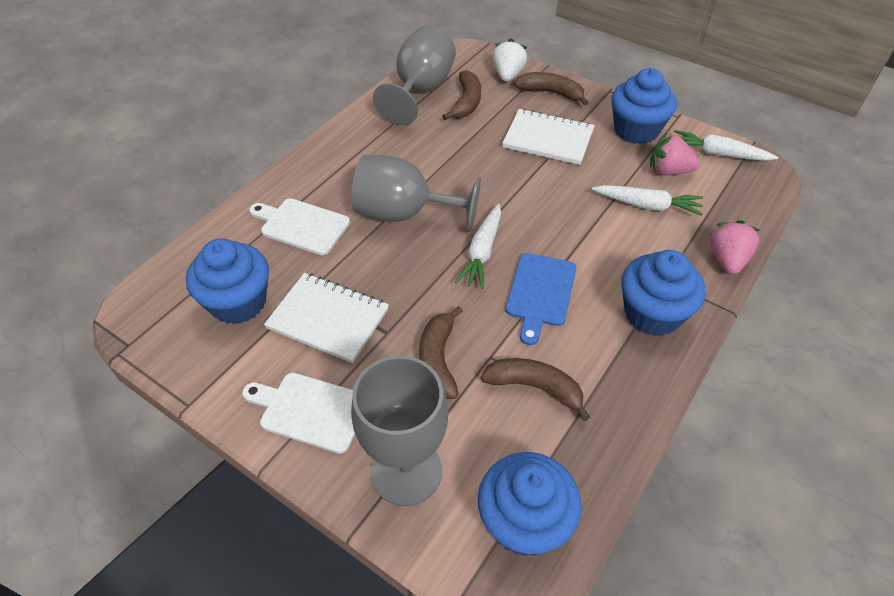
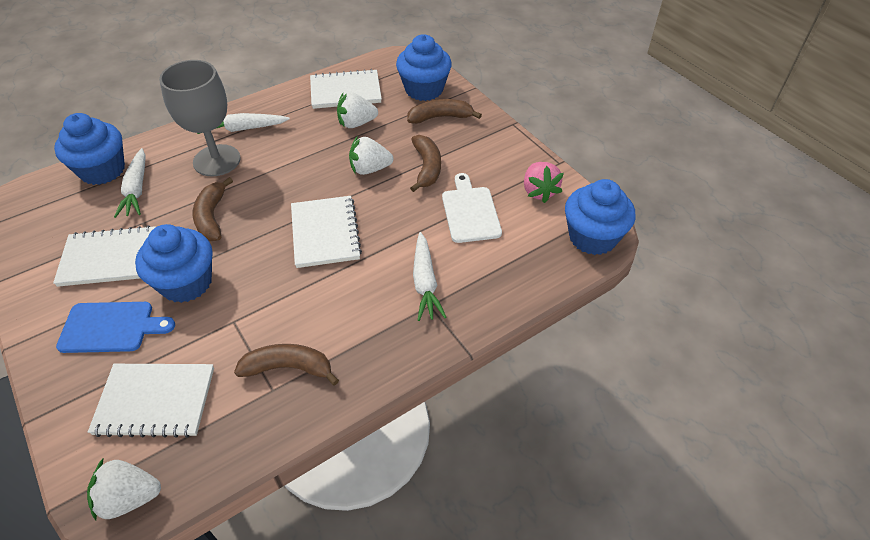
grey goblet: 3 -> 1
pink strawberry: 2 -> 1
white cutting board: 2 -> 1
white notebook: 2 -> 4
white strawberry: 1 -> 3

